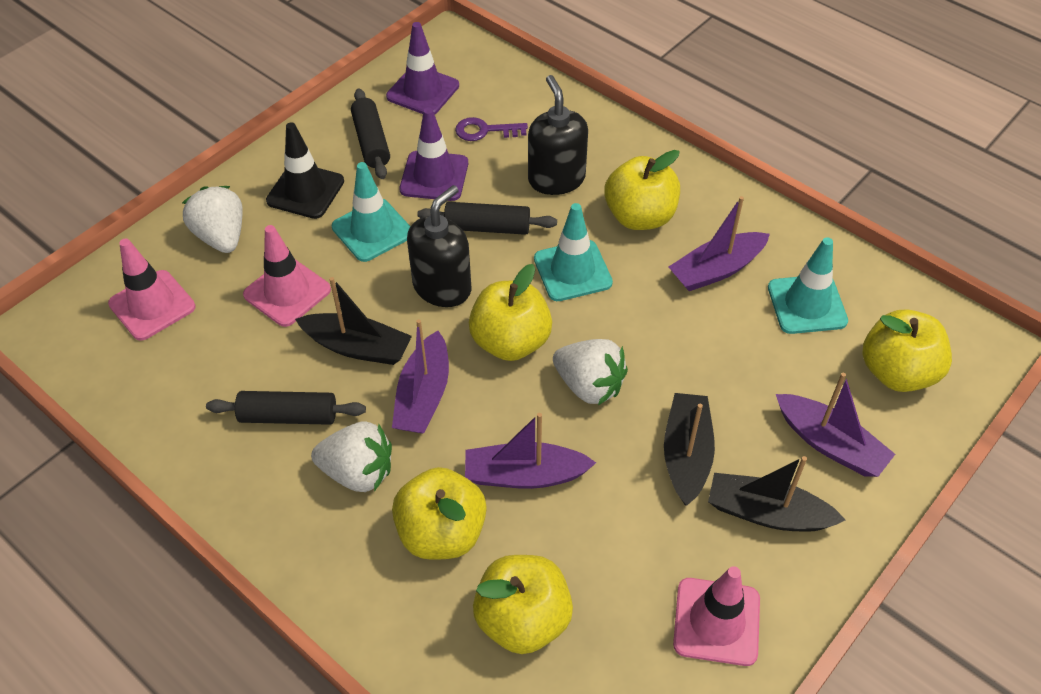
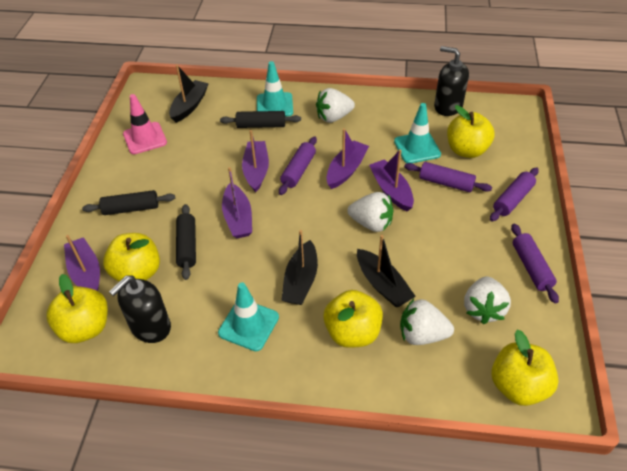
black traffic cone: 1 -> 0
pink traffic cone: 3 -> 1
purple boat: 4 -> 5
purple key: 1 -> 0
purple rolling pin: 0 -> 4
purple traffic cone: 2 -> 0
white strawberry: 3 -> 4

